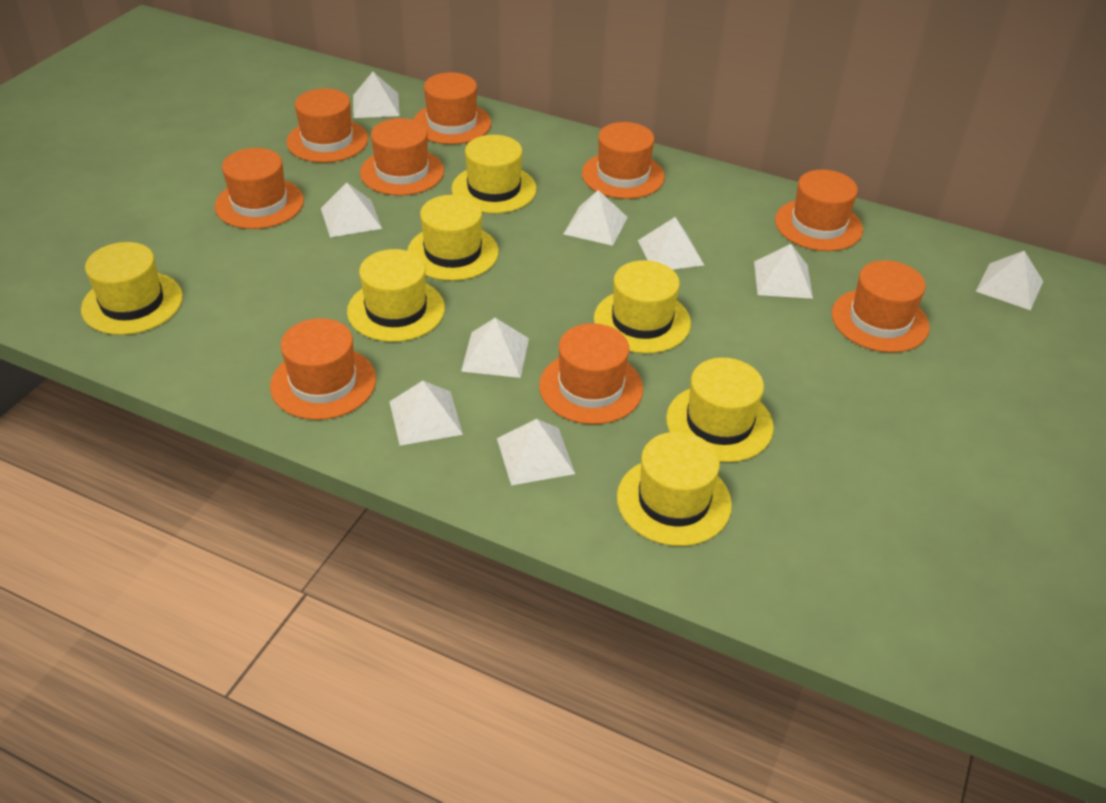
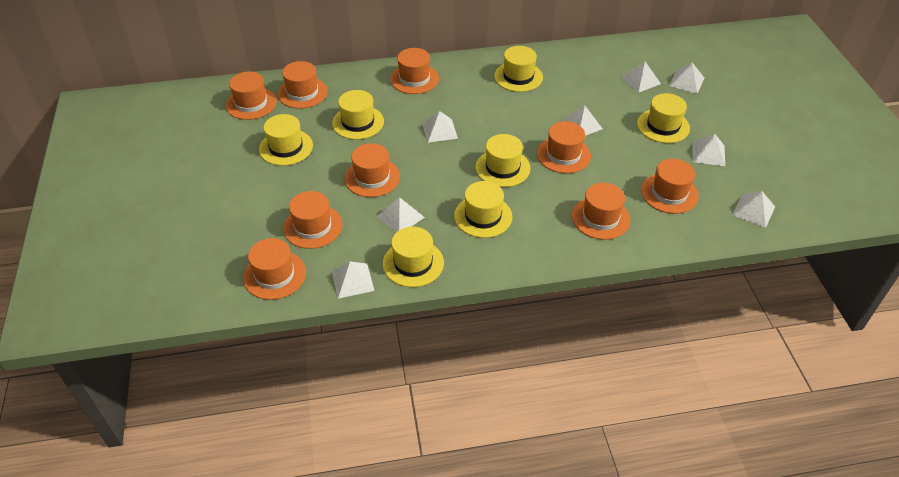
white pyramid: 9 -> 8

